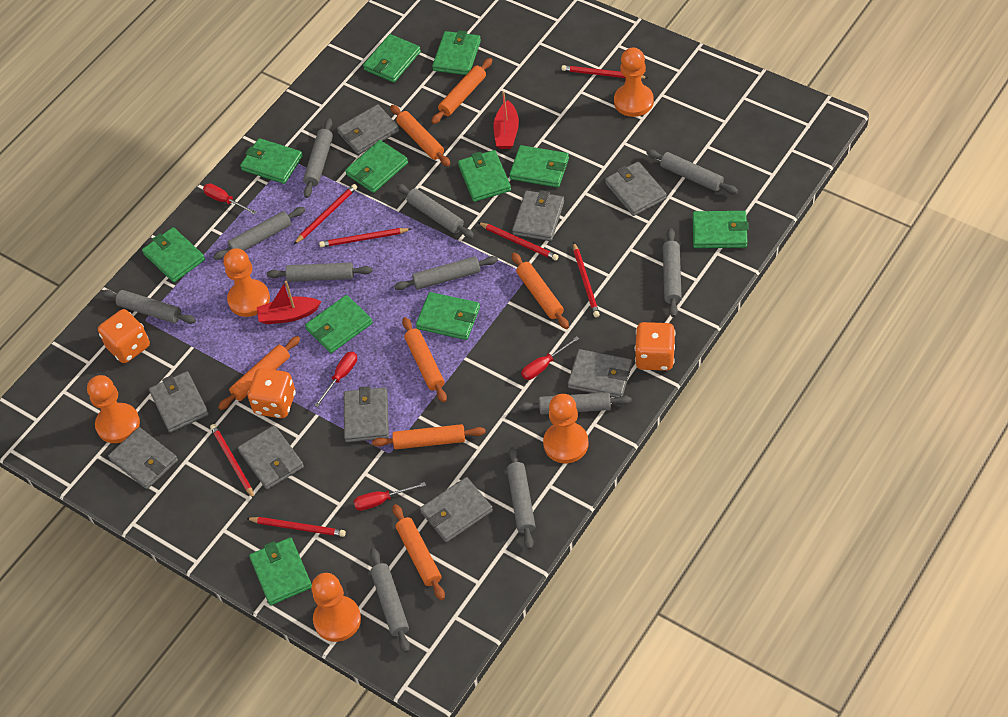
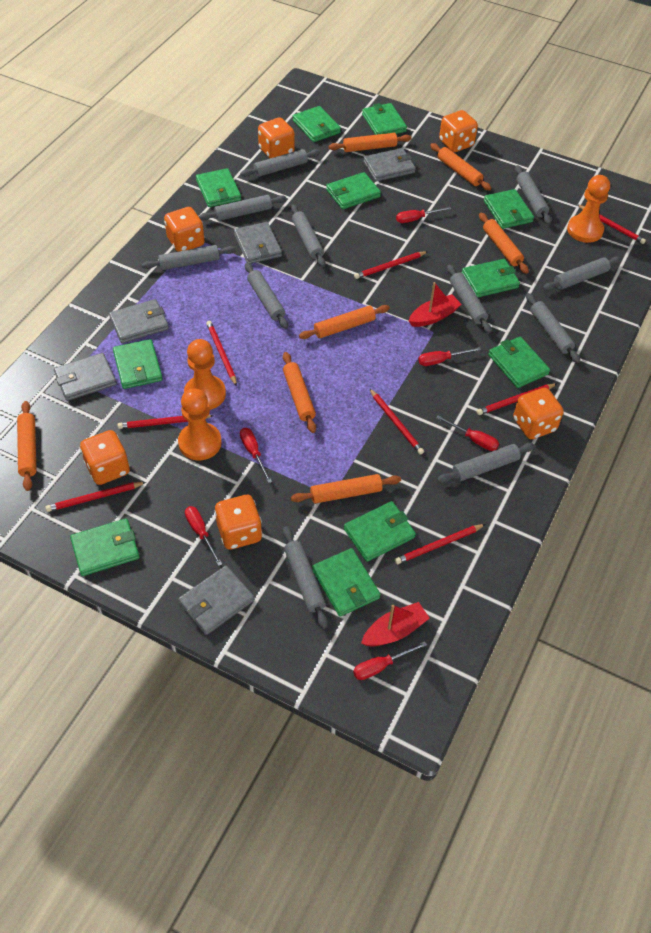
grey wallet: 9 -> 5
orange dice: 3 -> 6
orange pawn: 5 -> 3
red pencil: 7 -> 8
red screwdriver: 4 -> 6

